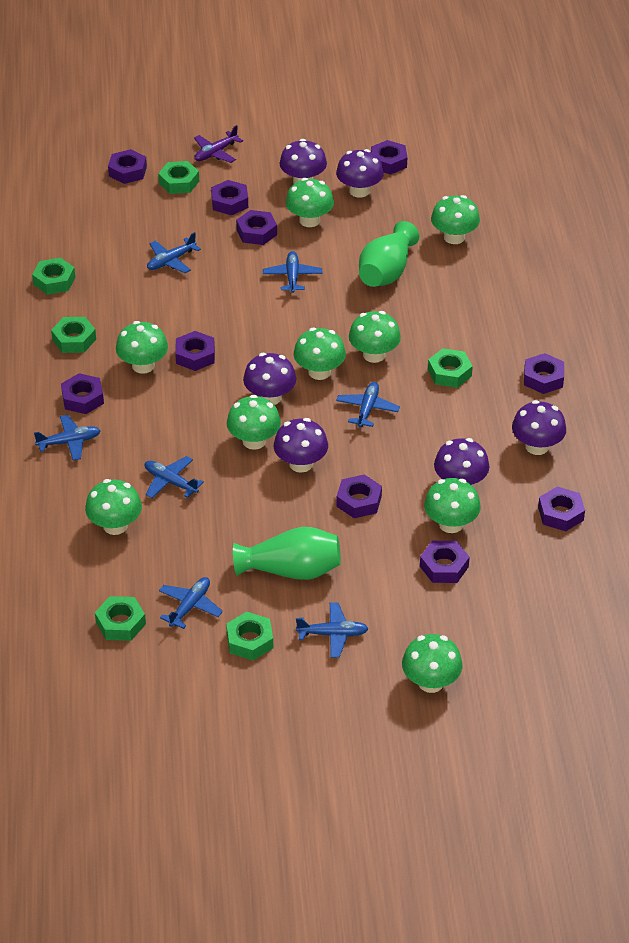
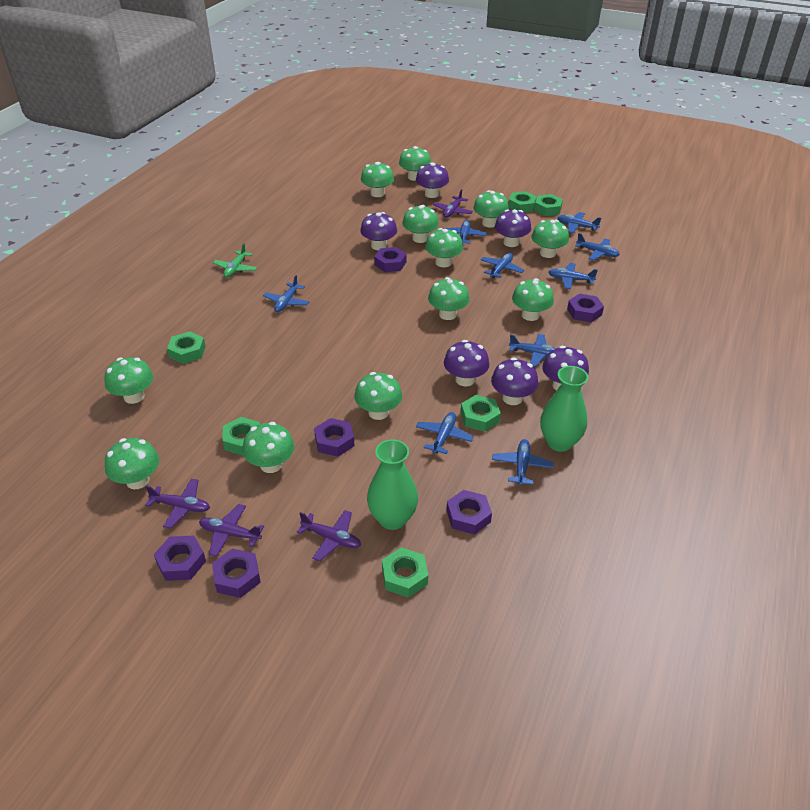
blue plane: 7 -> 9
green mushroom: 9 -> 12
green plane: 0 -> 1
purple nut: 10 -> 6
purple plane: 1 -> 4

